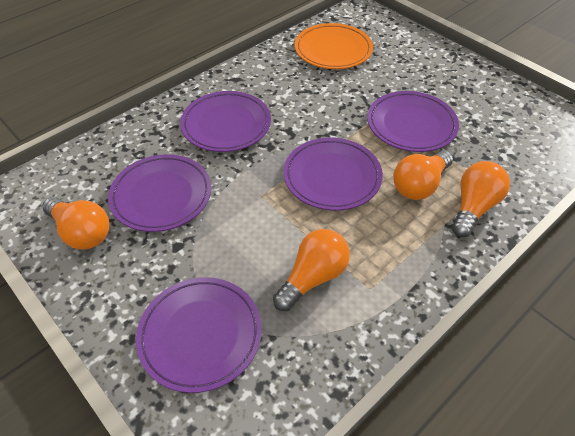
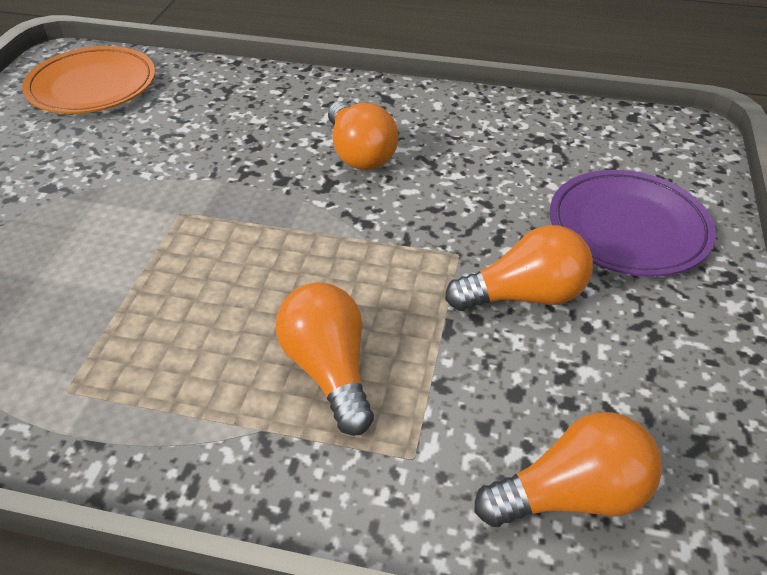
purple plate: 5 -> 1

